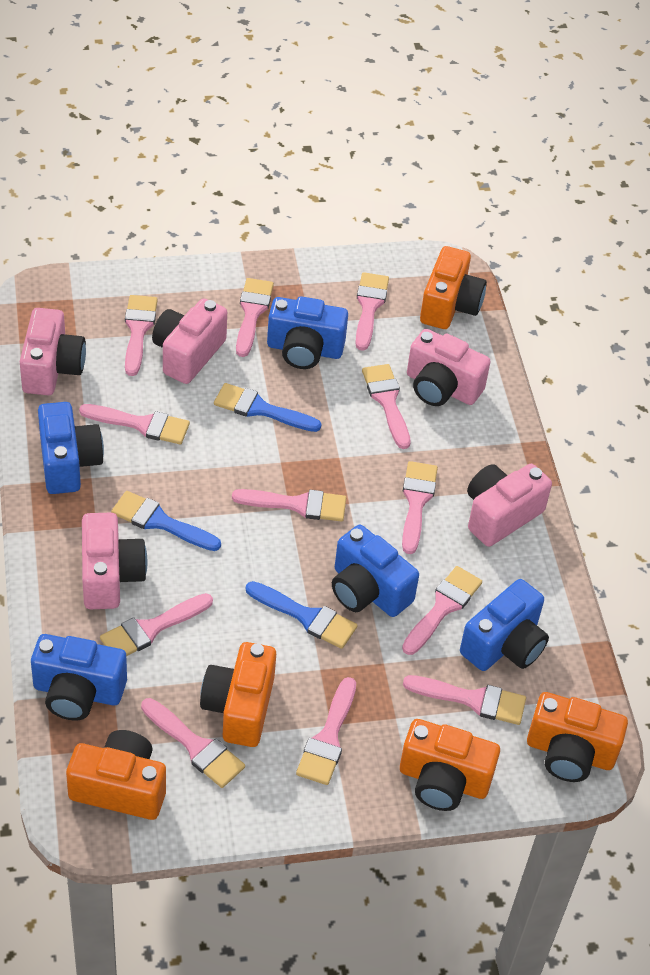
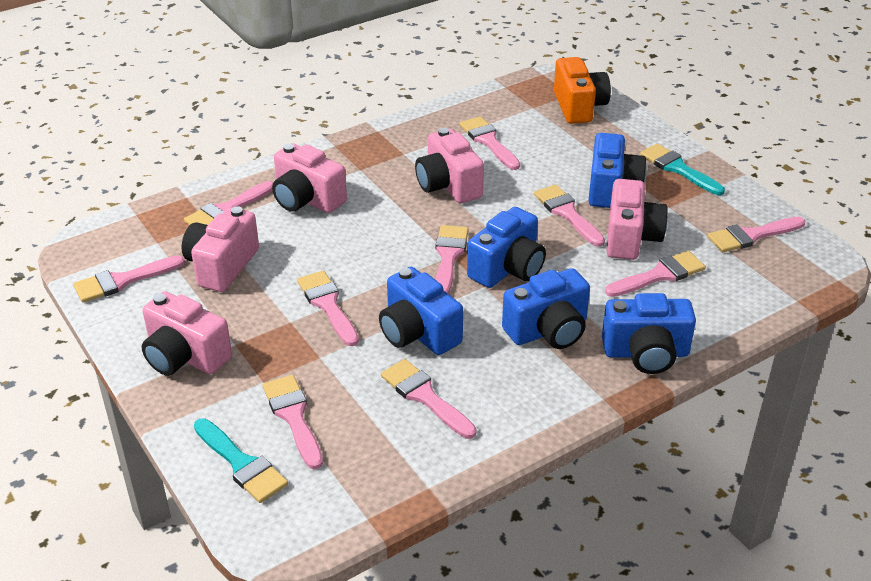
blue brush: 3 -> 0
orange camera: 5 -> 1
pink brush: 12 -> 10
turquoise brush: 0 -> 2

